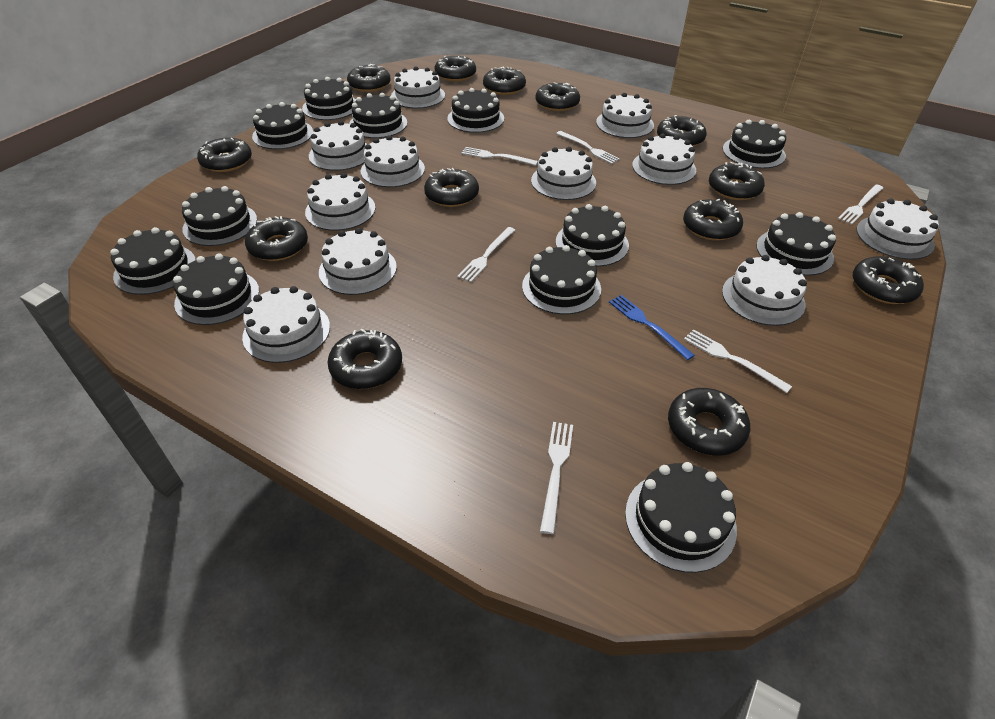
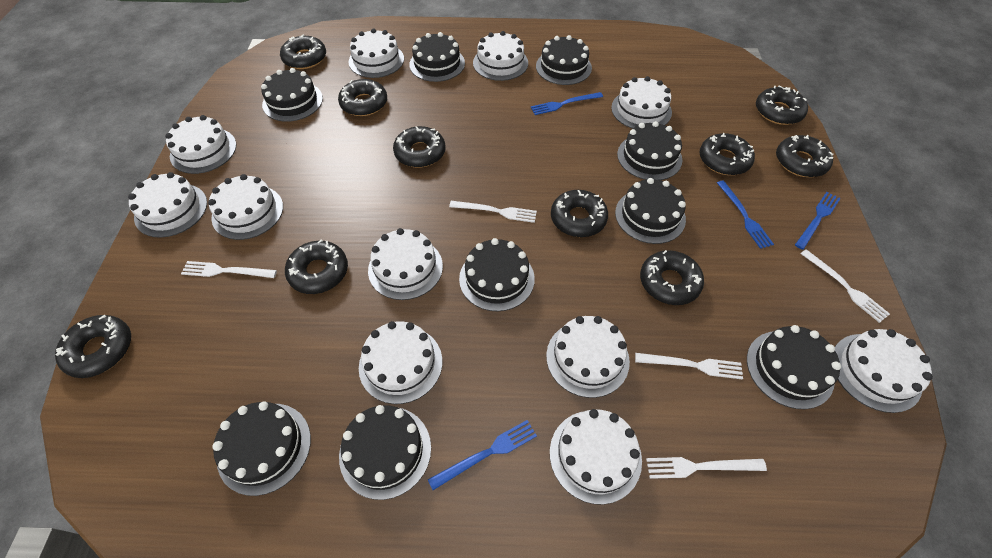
black cake: 12 -> 9
black donut: 13 -> 10
blue fork: 1 -> 4
white fork: 6 -> 5

